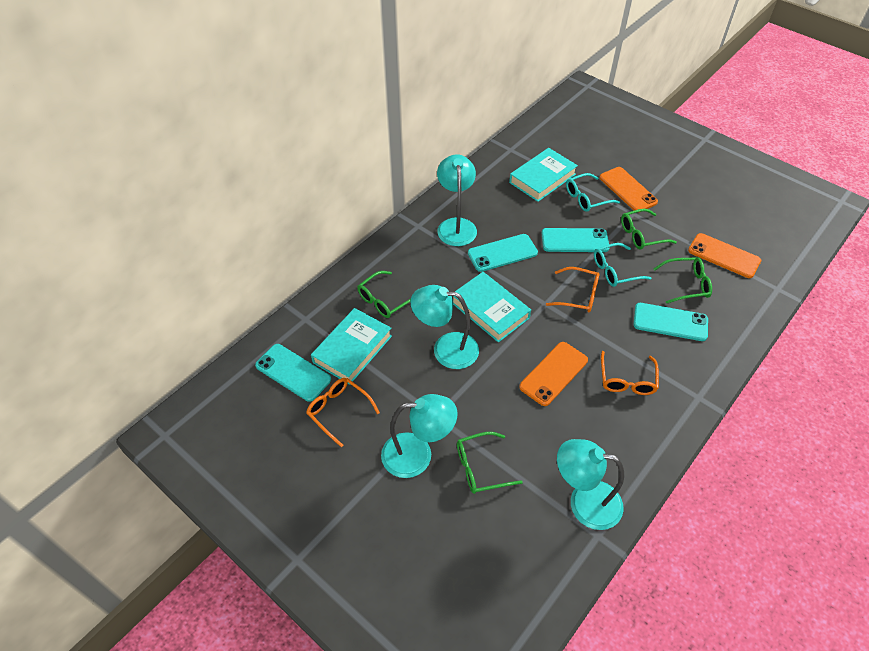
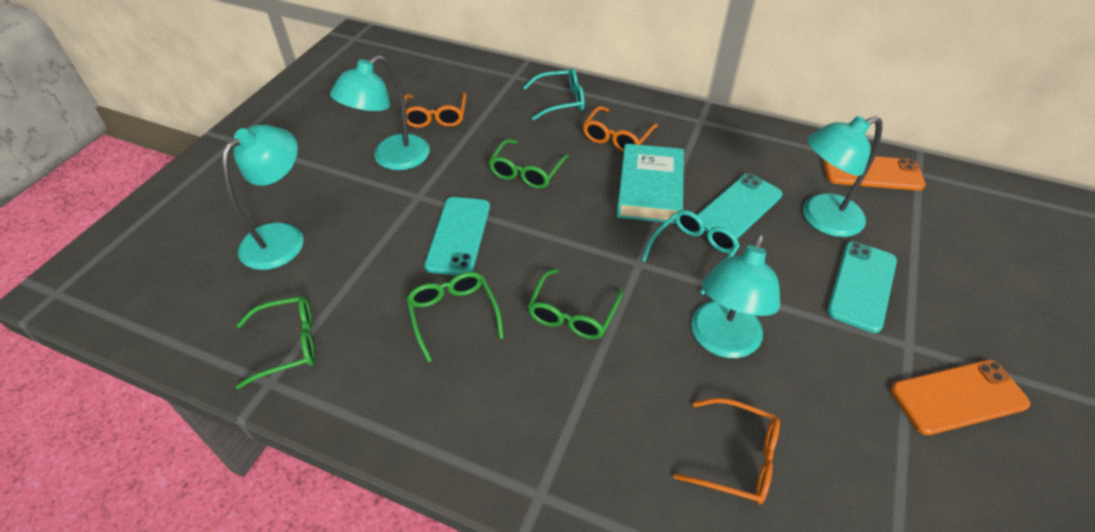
orange phone: 3 -> 2
turquoise book: 3 -> 1
turquoise phone: 4 -> 3

